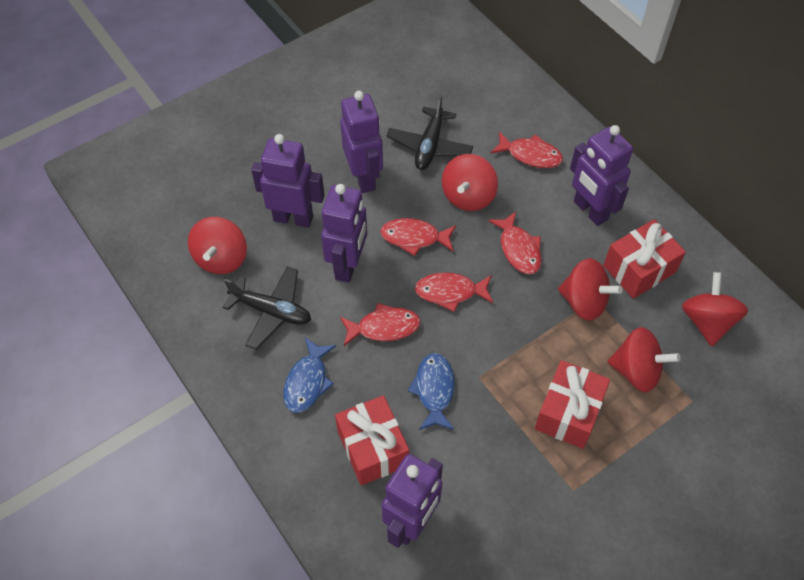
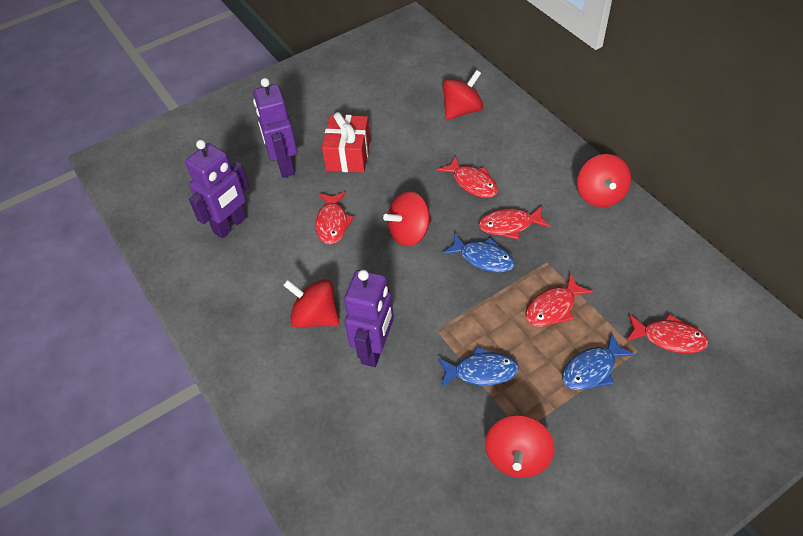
black plane: 2 -> 0
blue fish: 2 -> 3
purple robot: 5 -> 3
red gift: 3 -> 1

